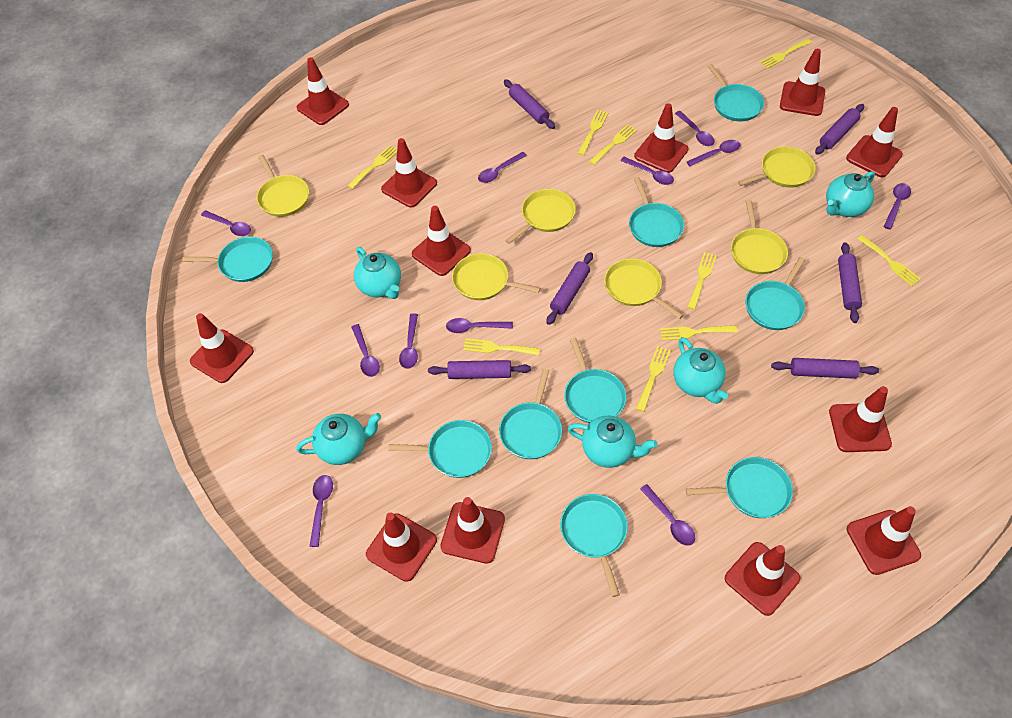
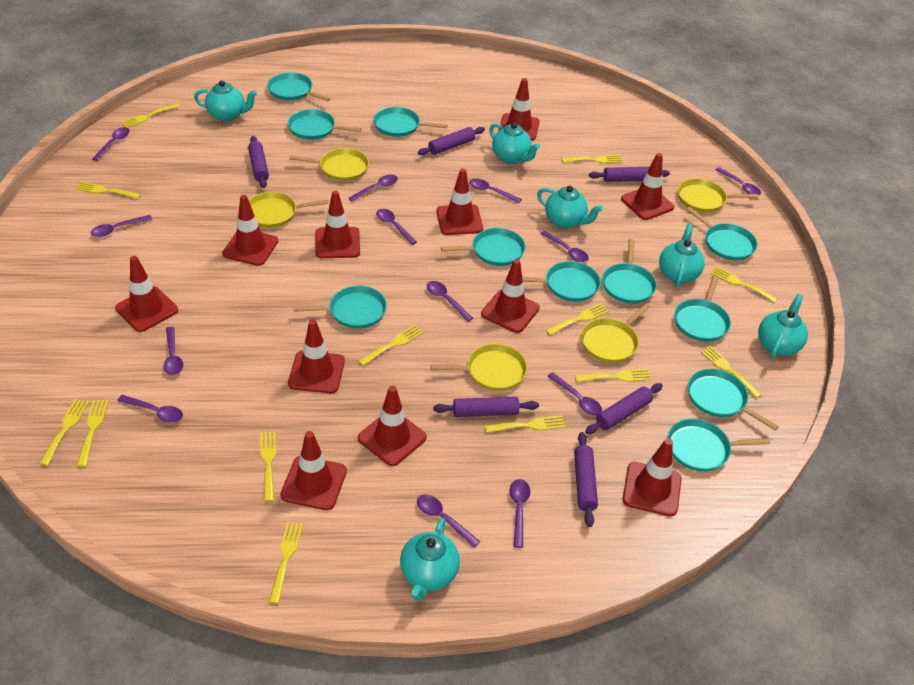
purple spoon: 11 -> 13
red traffic cone: 12 -> 11
turquoise pan: 9 -> 11
turquoise teapot: 5 -> 6
yellow fork: 9 -> 13
yellow pan: 6 -> 5

